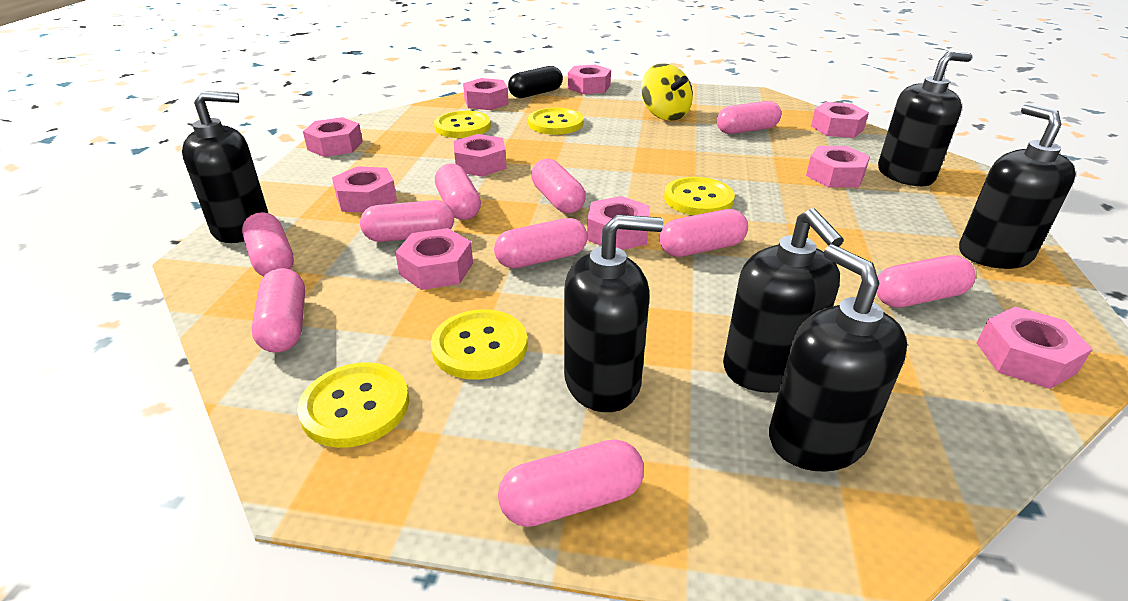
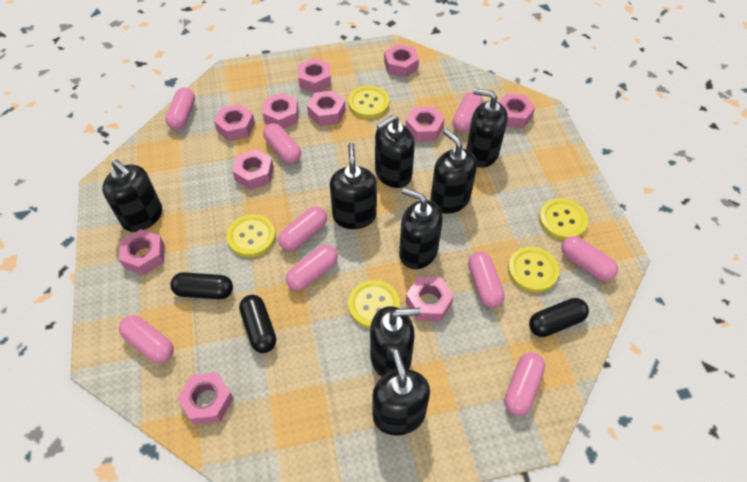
black capsule: 1 -> 3
black soap dispenser: 6 -> 8
pink capsule: 10 -> 9
pink nut: 10 -> 11
yellow spinning top: 1 -> 0

